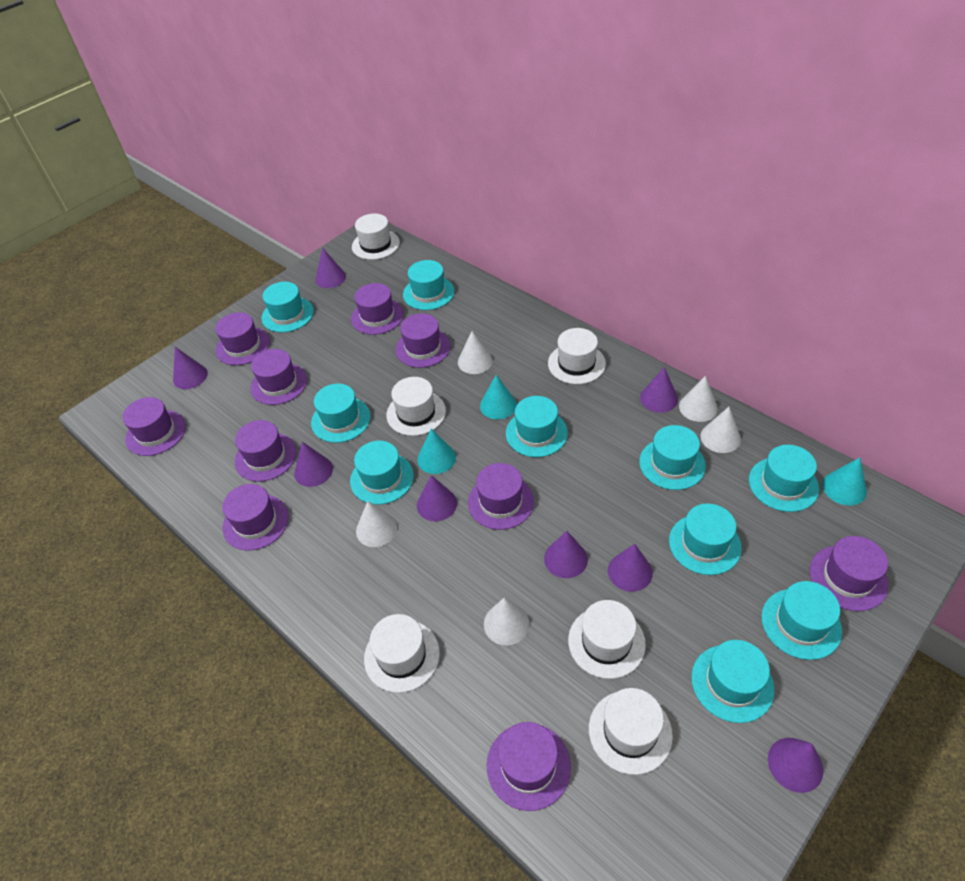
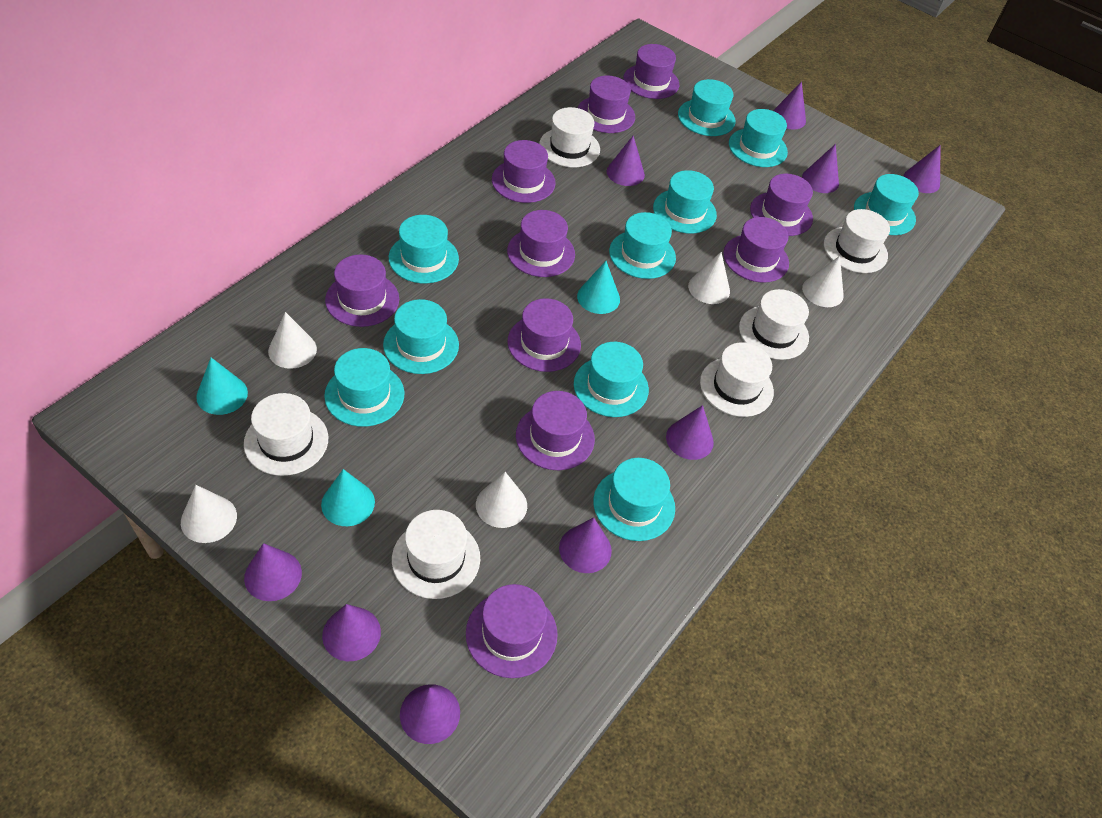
purple cone: 8 -> 9

